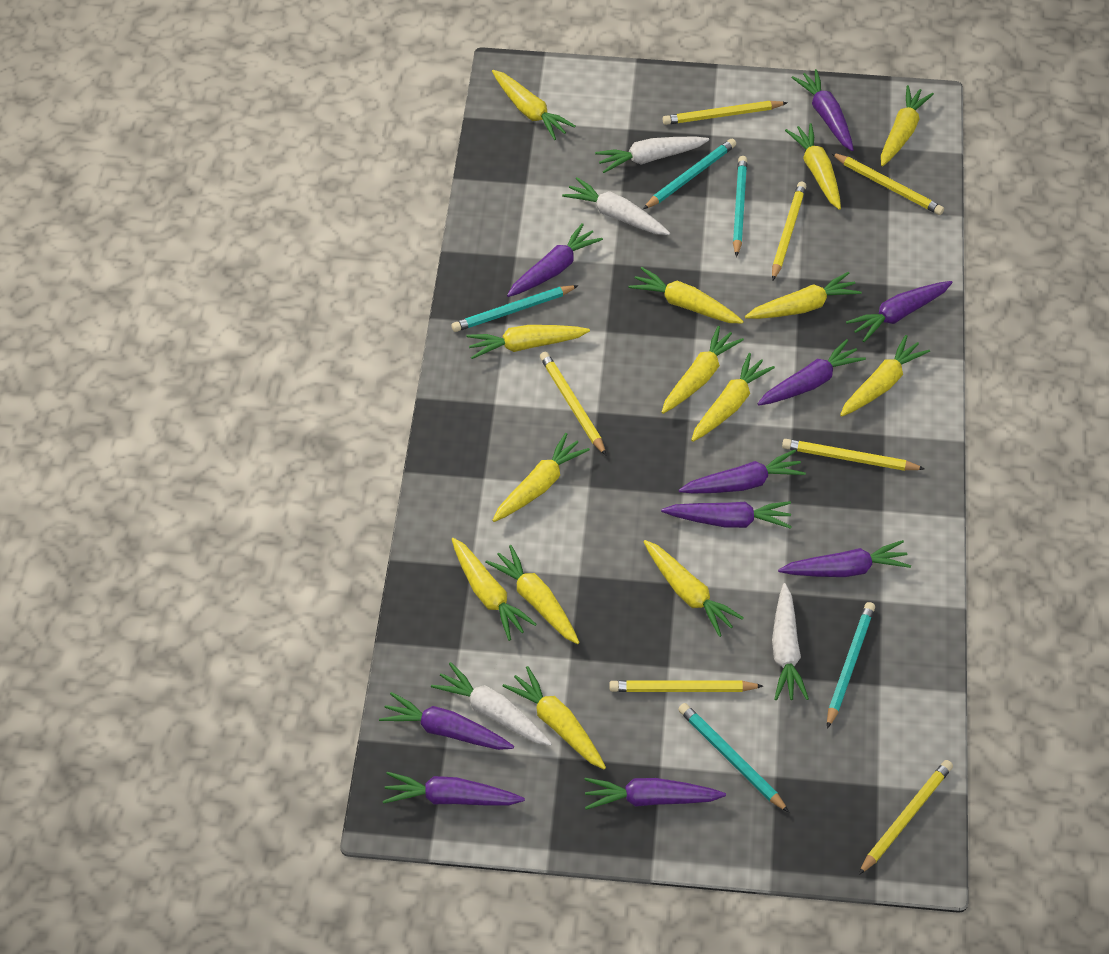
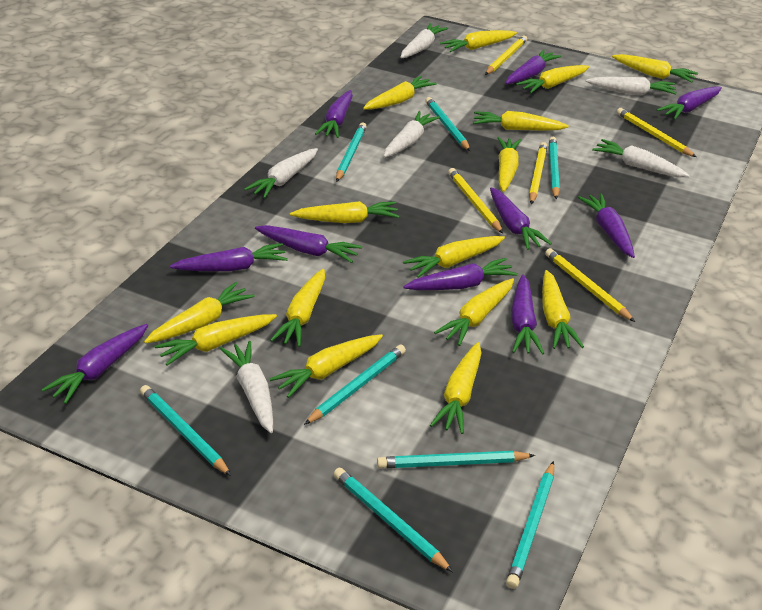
turquoise pencil: 5 -> 8
white carrot: 4 -> 6
yellow carrot: 14 -> 15
yellow pencil: 7 -> 5

